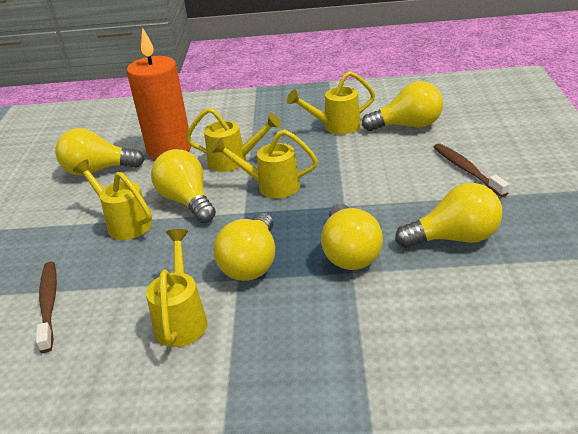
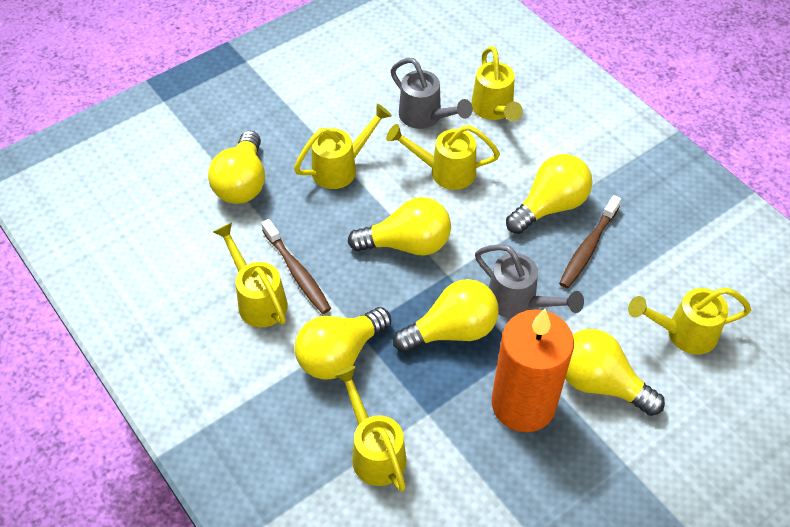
grey watering can: 0 -> 2
yellow watering can: 5 -> 6

